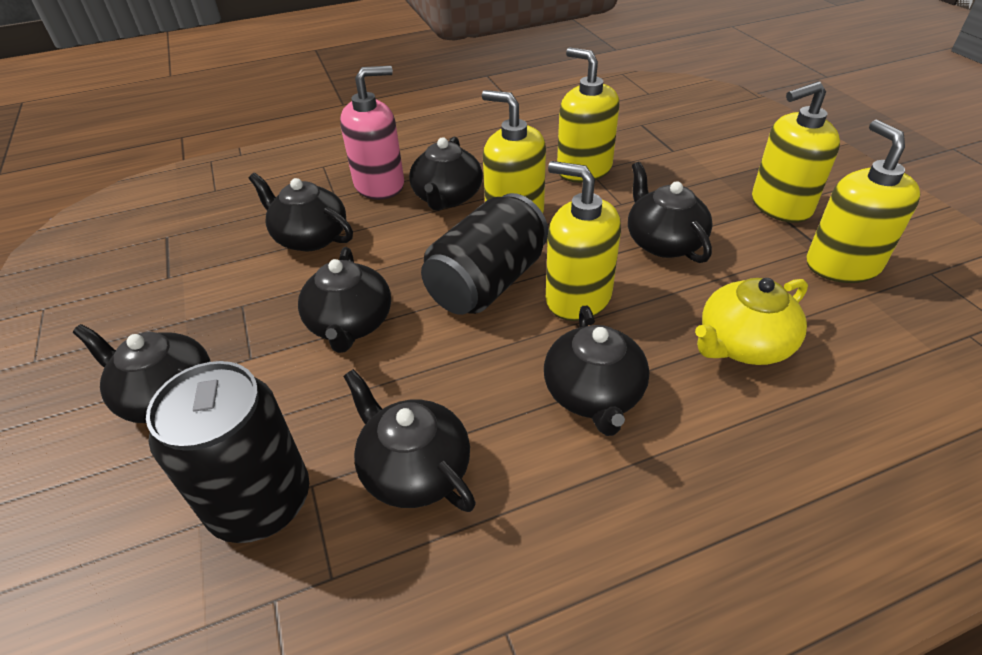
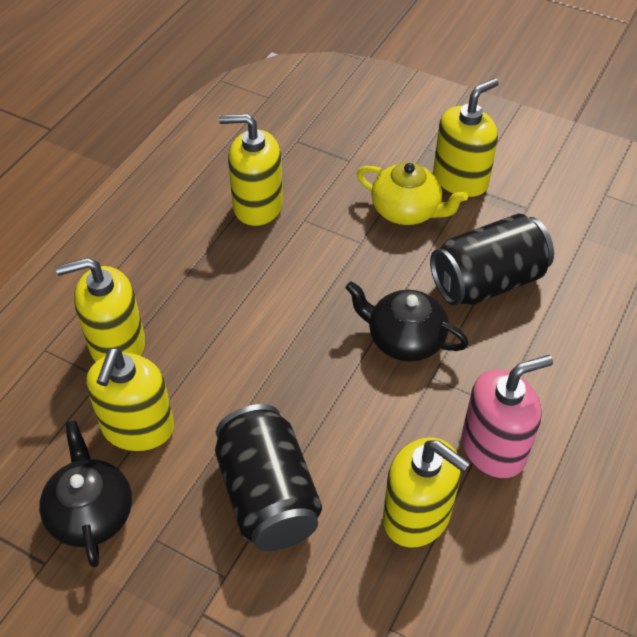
black teapot: 7 -> 2

